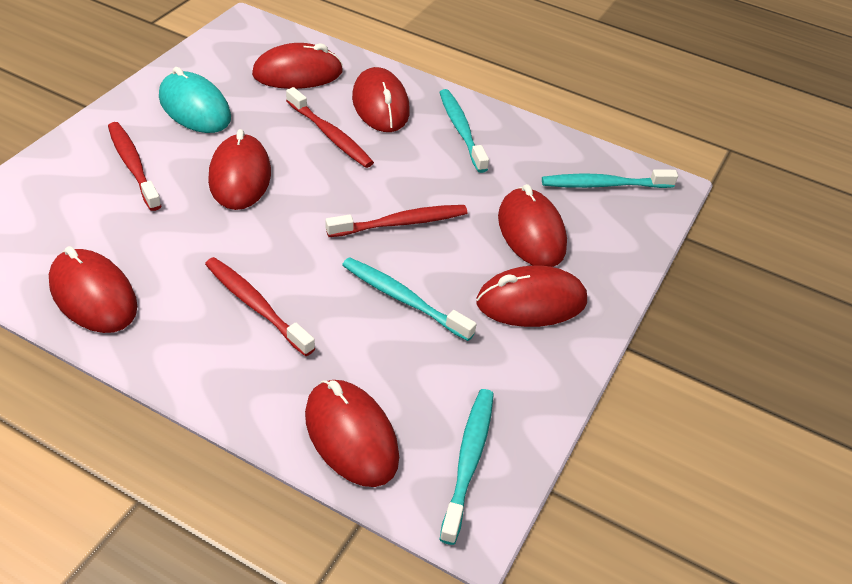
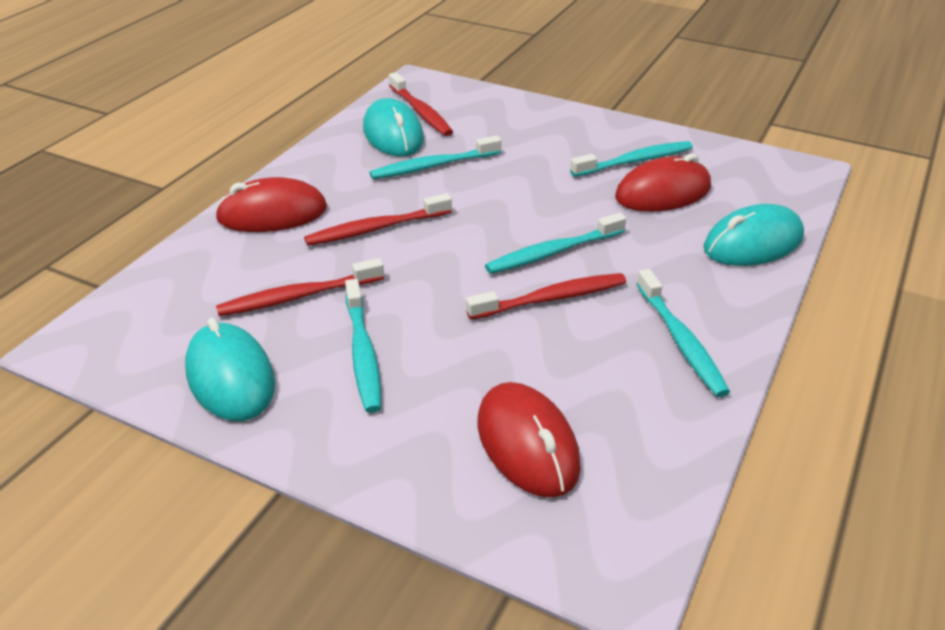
red mouse: 7 -> 3
turquoise mouse: 1 -> 3
turquoise toothbrush: 4 -> 5

